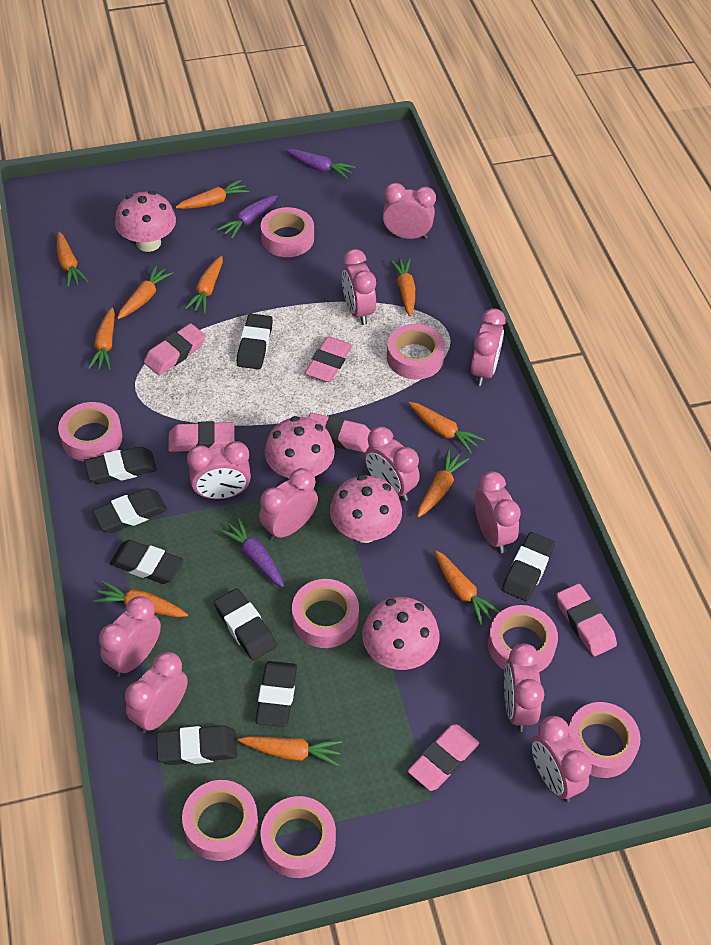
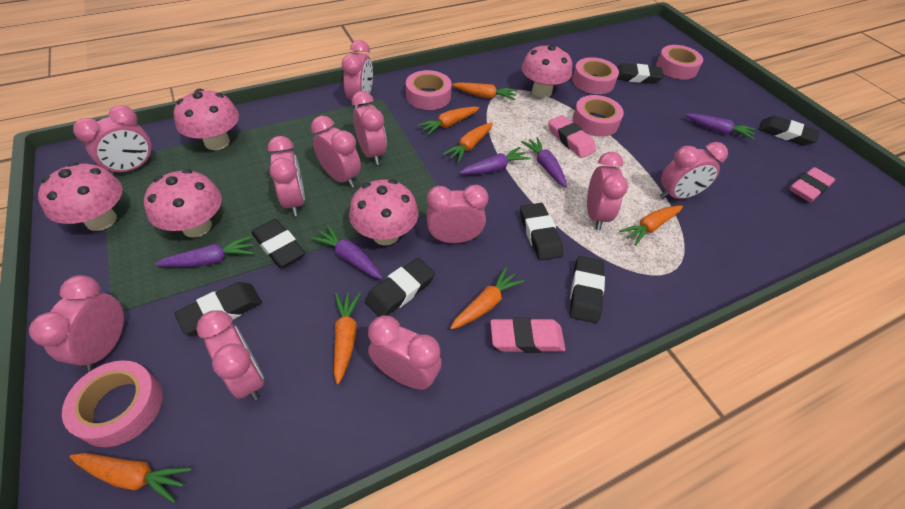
black eraser: 8 -> 7
orange carrot: 11 -> 7
pink eraser: 6 -> 3
pink mushroom: 4 -> 5
pink tape: 8 -> 5
purple carrot: 3 -> 5

